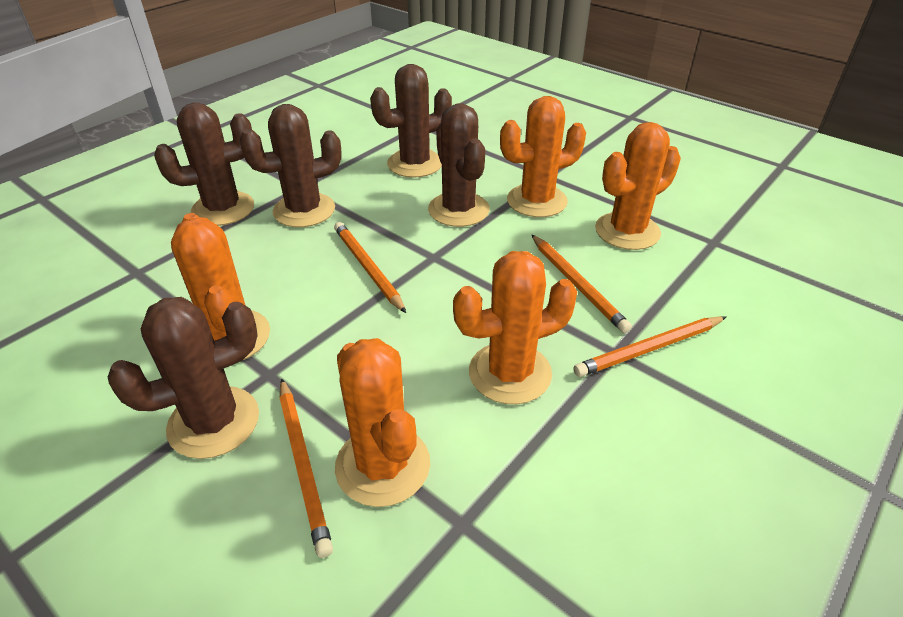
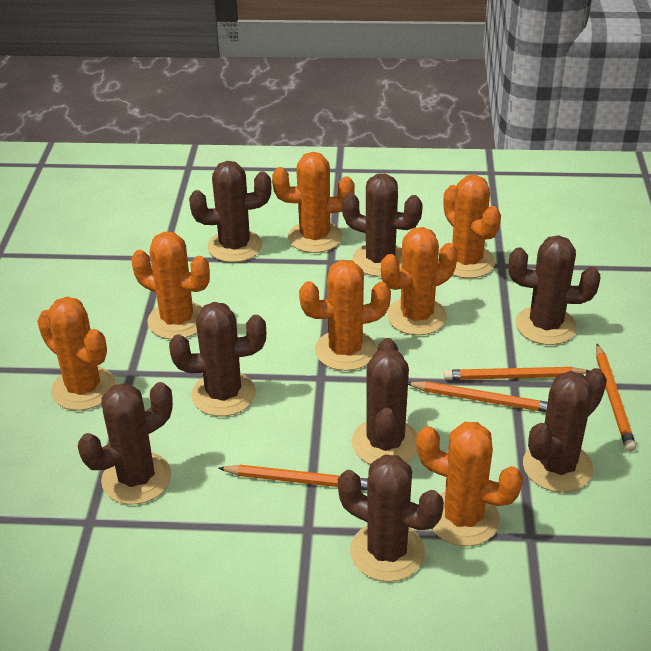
brown cactus: 5 -> 8
orange cactus: 5 -> 7

